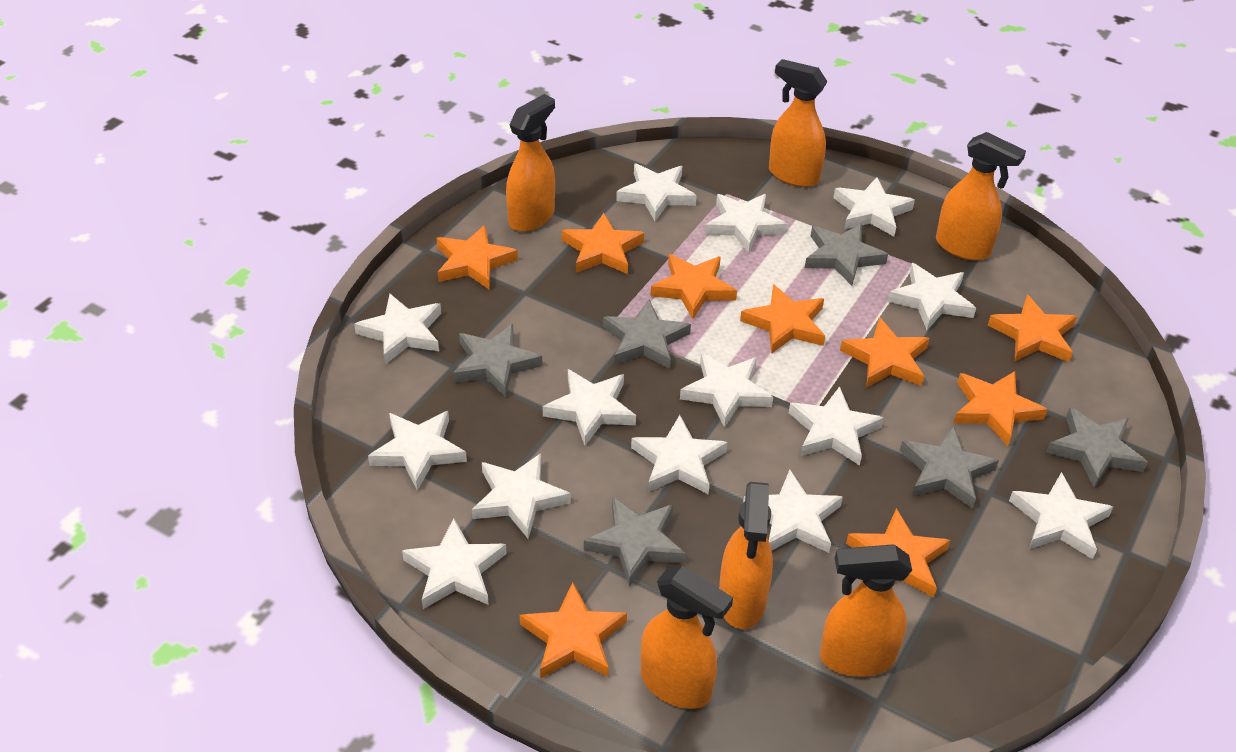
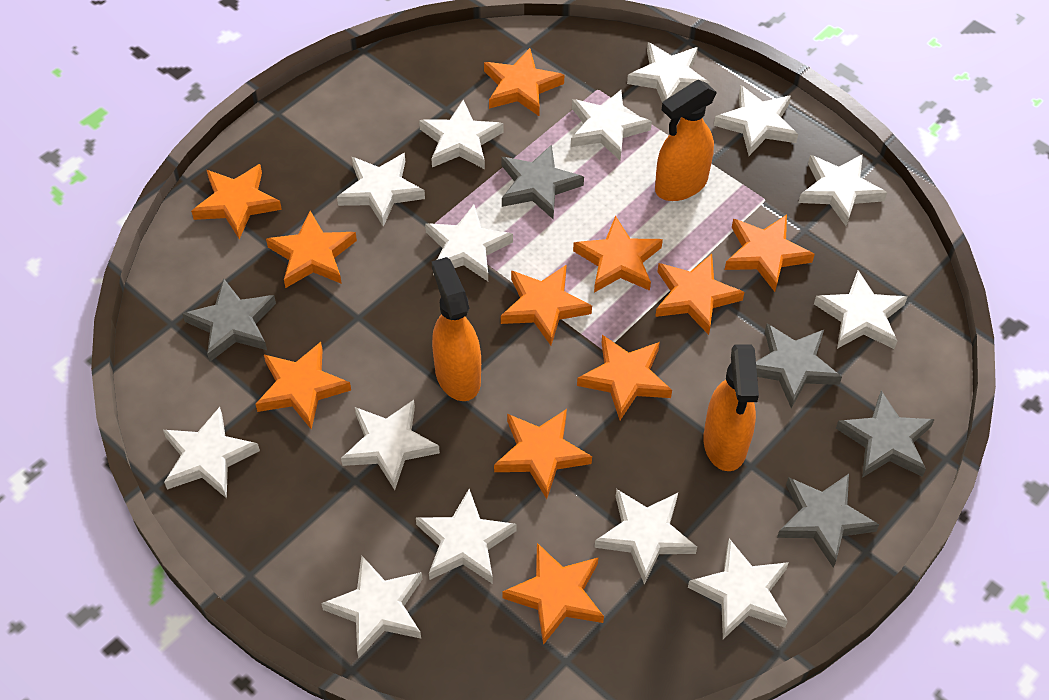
grey star: 6 -> 5
orange spray bottle: 6 -> 3
orange star: 9 -> 11

